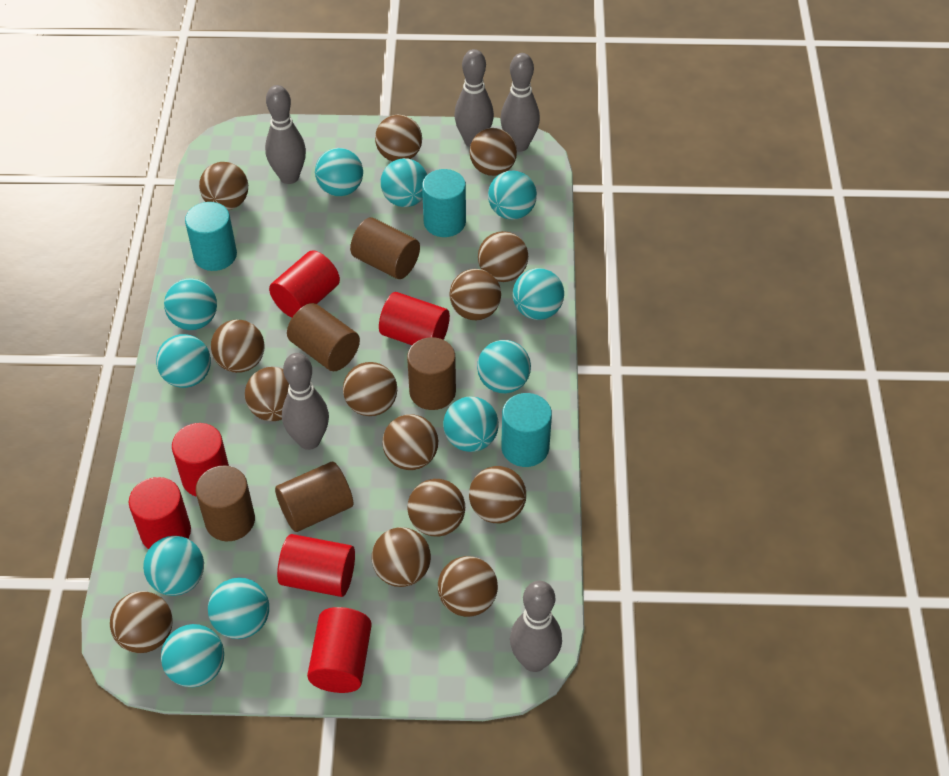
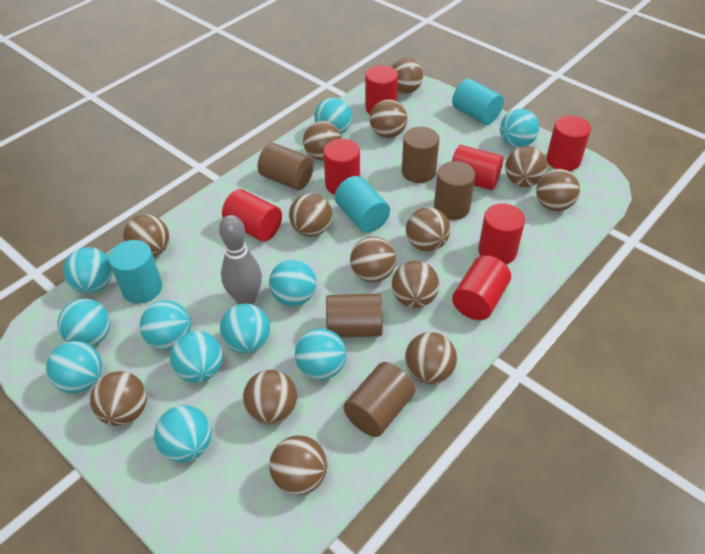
grey bowling pin: 5 -> 1
red cylinder: 6 -> 7

